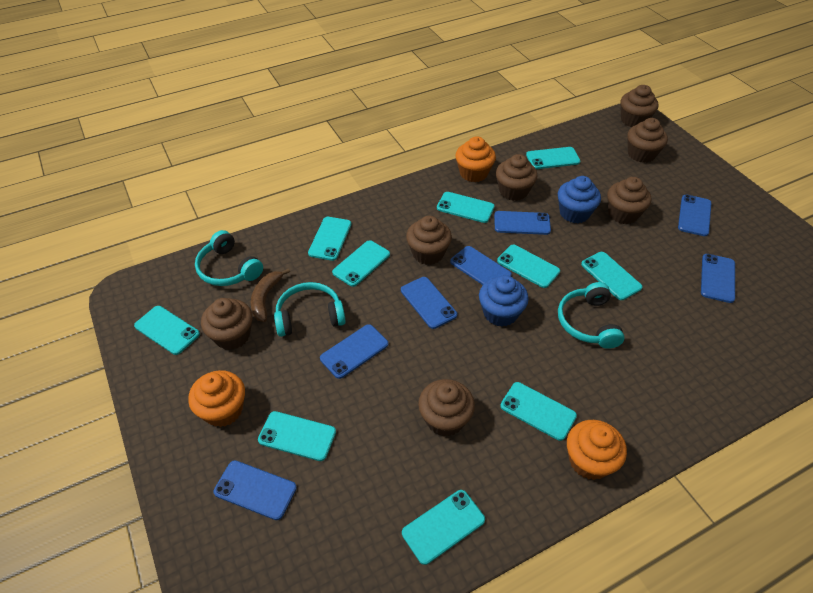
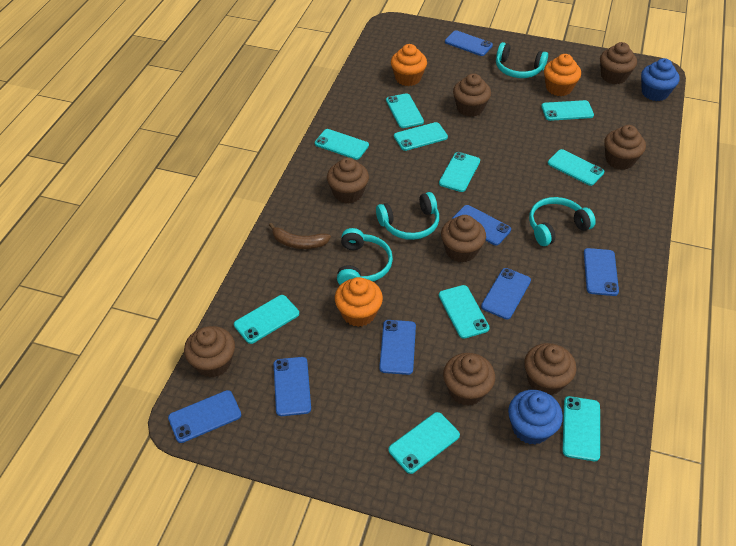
brown cupcake: 7 -> 8
turquoise headphones: 3 -> 4

